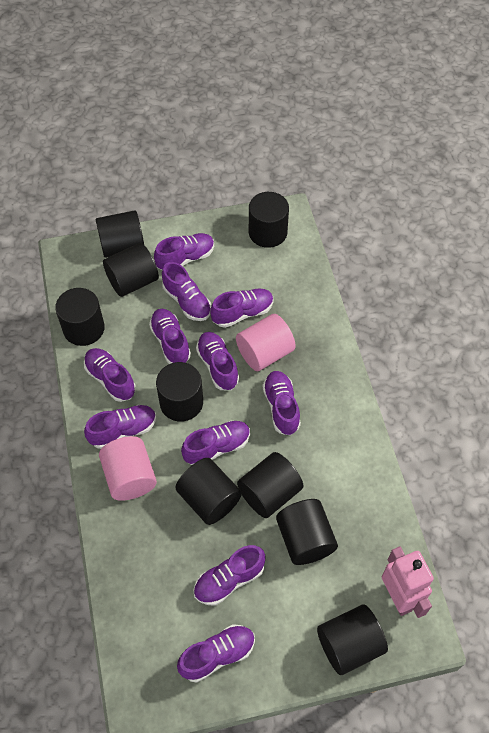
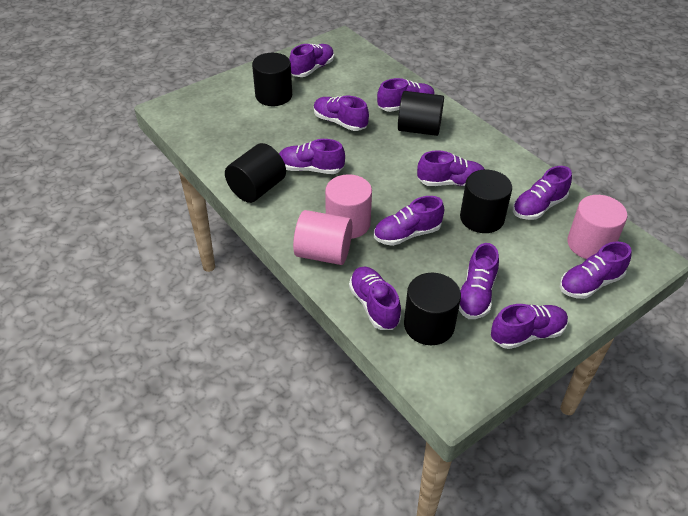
black cylinder: 9 -> 5
pink cylinder: 2 -> 3
pink robot: 1 -> 0

